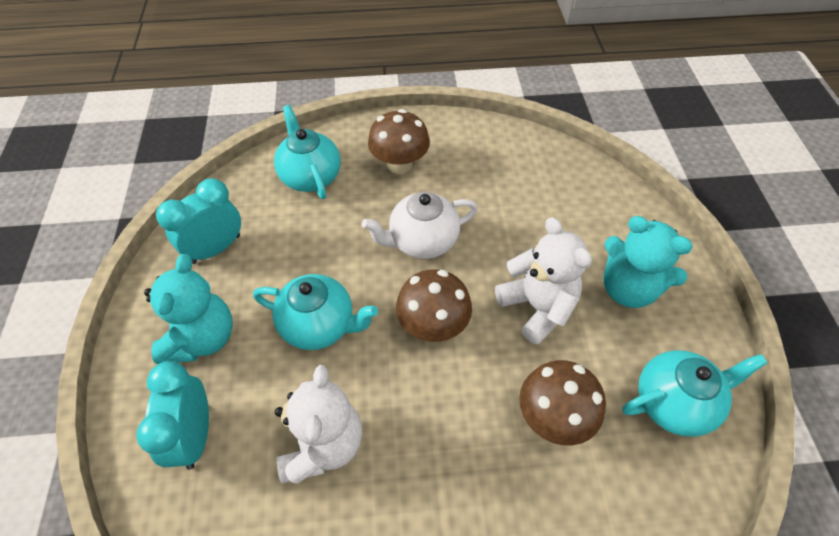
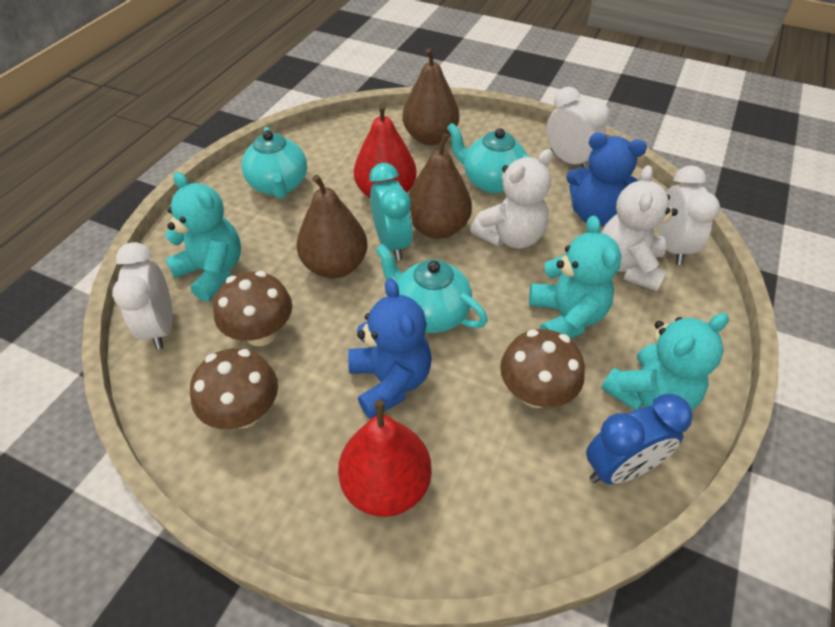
blue clock: 0 -> 1
blue teddy bear: 0 -> 2
brown pear: 0 -> 3
red pear: 0 -> 2
turquoise clock: 2 -> 1
turquoise teddy bear: 2 -> 3
white clock: 0 -> 3
white teapot: 1 -> 0

